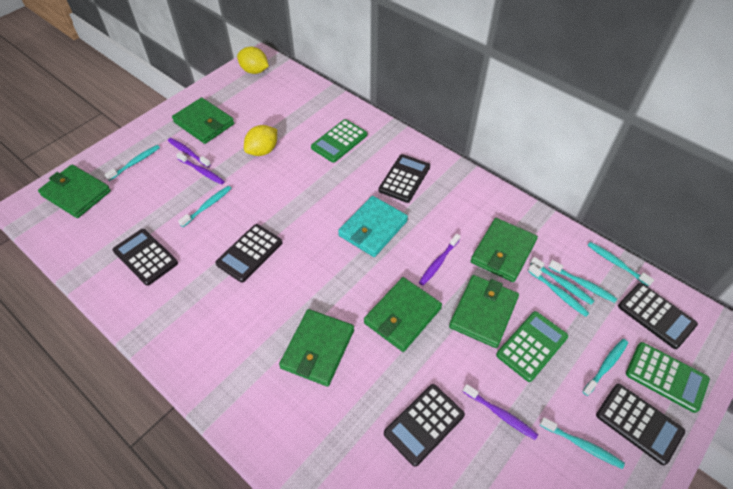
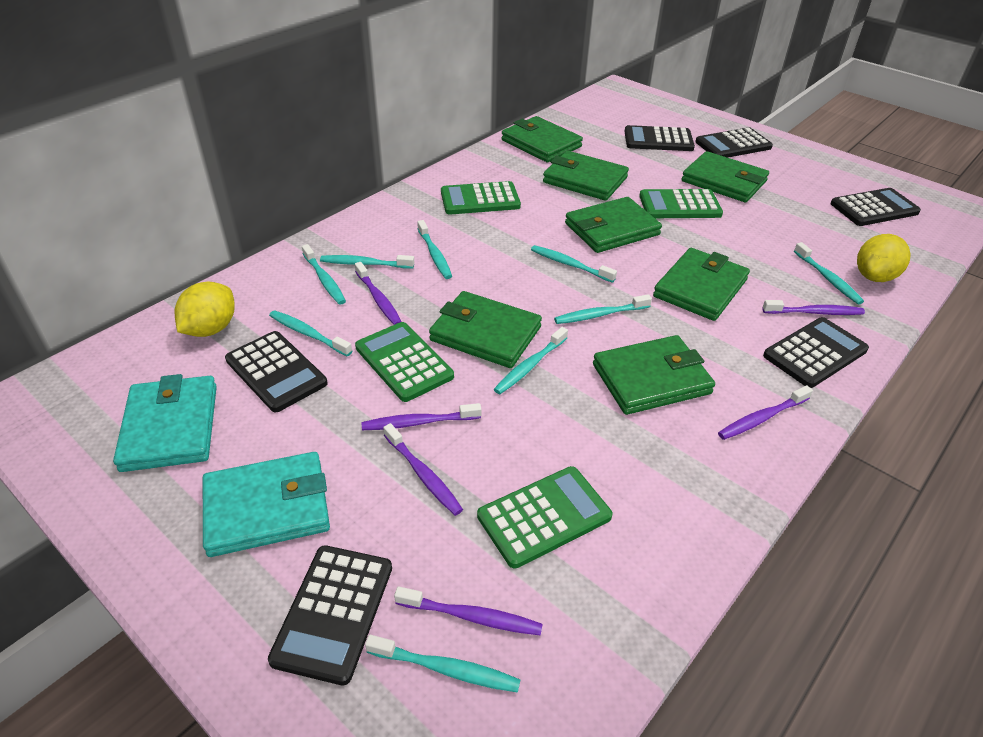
green calculator: 3 -> 4
green wallet: 6 -> 7
purple toothbrush: 4 -> 6
turquoise toothbrush: 8 -> 9
turquoise wallet: 1 -> 2

